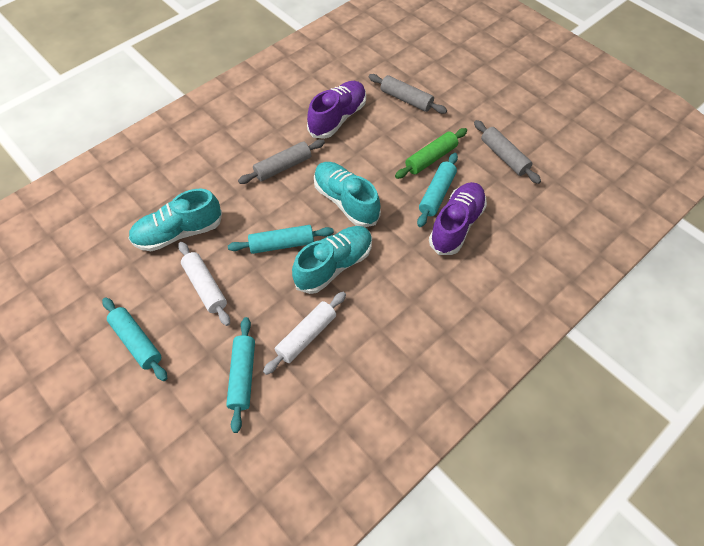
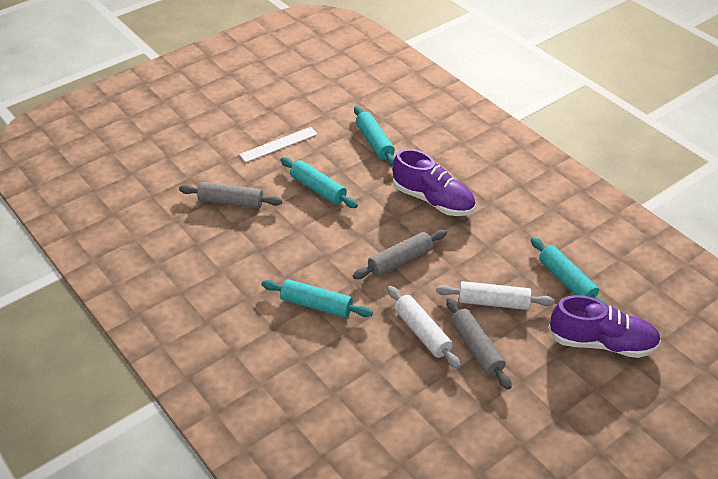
green rolling pin: 1 -> 0
turquoise shoe: 3 -> 0
white ruler: 0 -> 1

